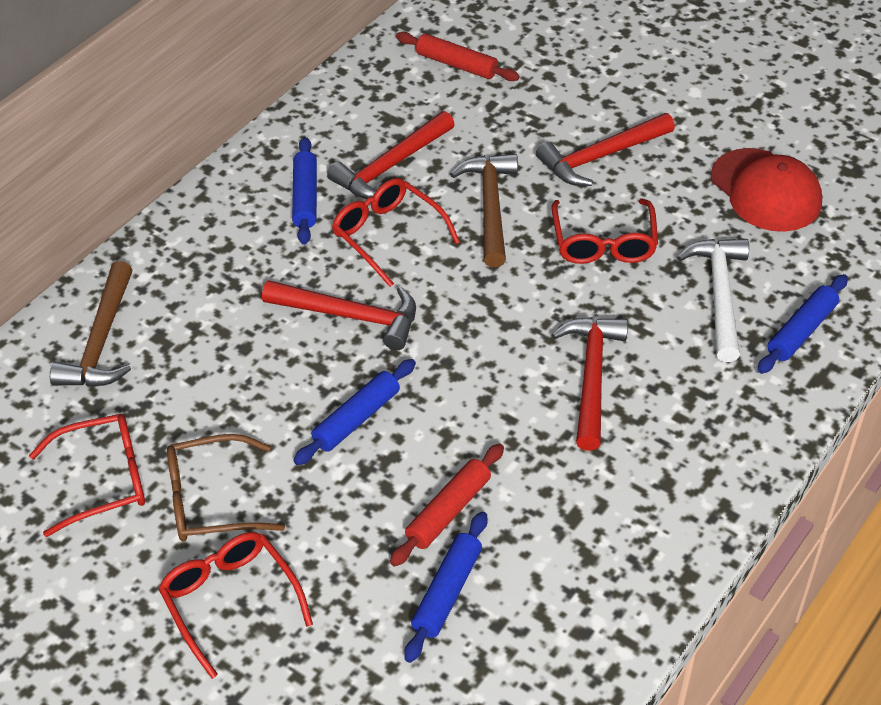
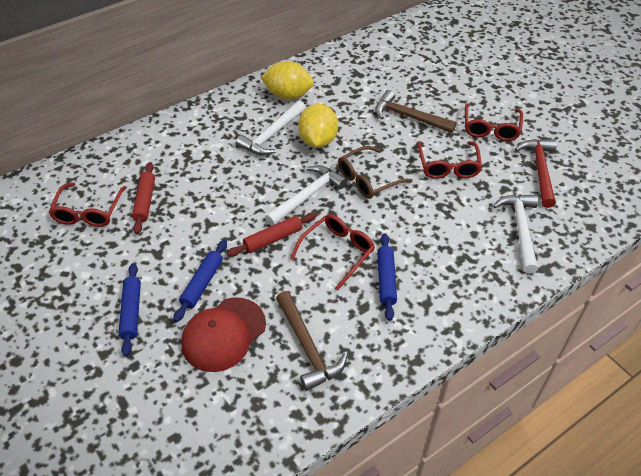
blue rolling pin: 4 -> 3
red hammer: 4 -> 1
white hammer: 1 -> 3
yellow lemon: 0 -> 2

